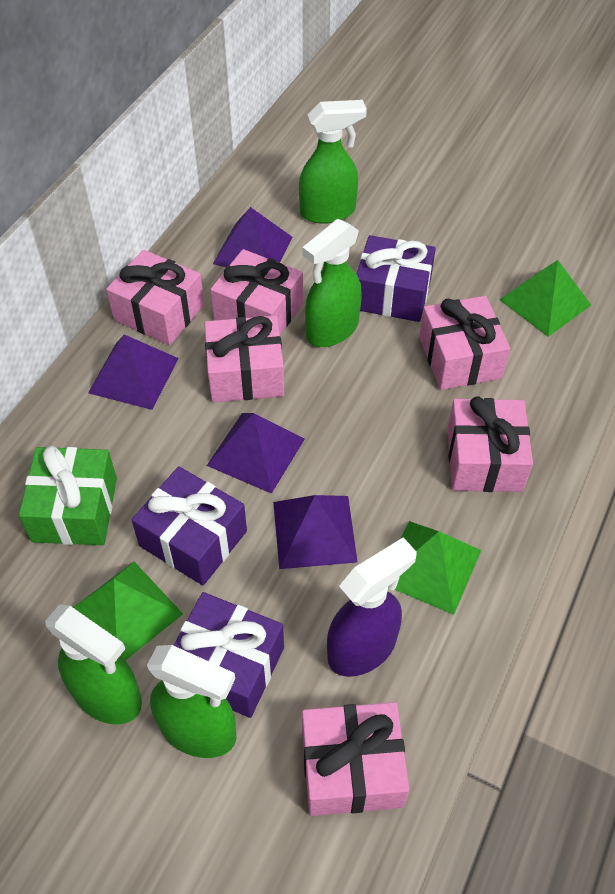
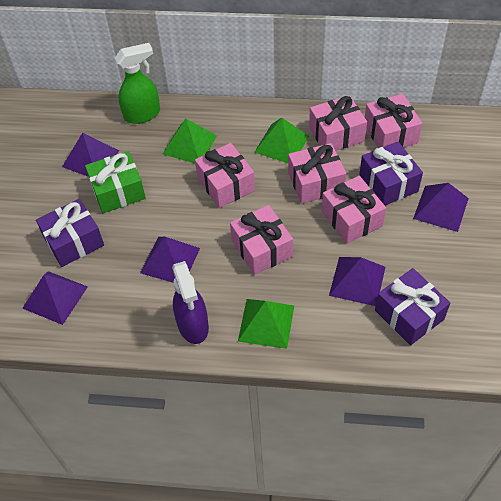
green spray bottle: 4 -> 1
purple pyramid: 4 -> 5

